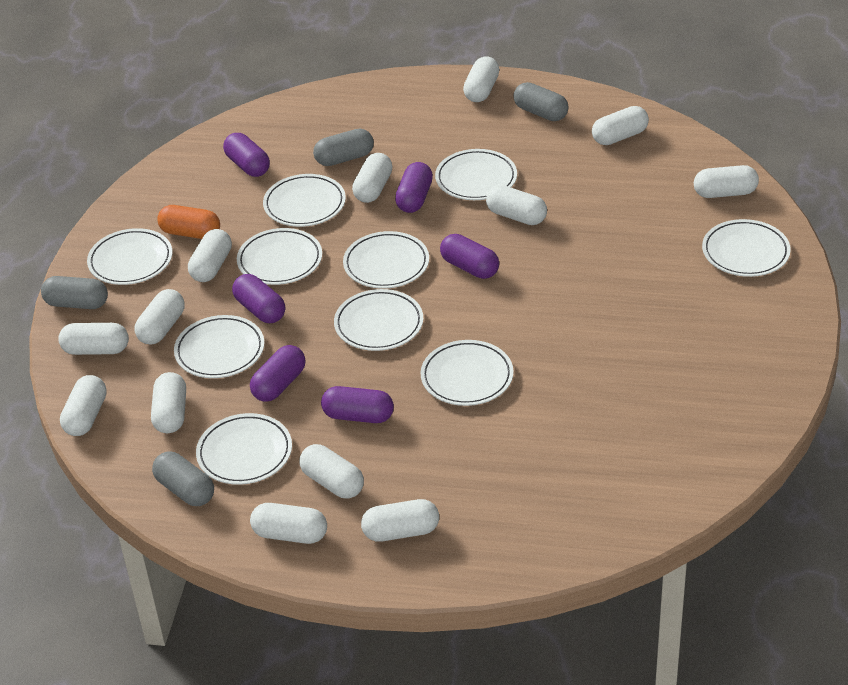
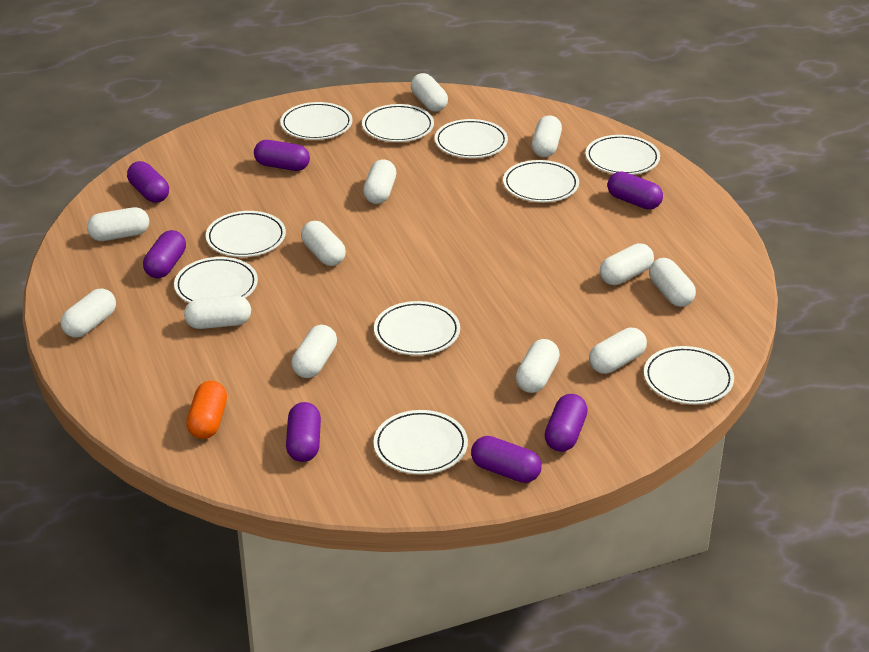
grey capsule: 4 -> 0
purple capsule: 6 -> 7
white capsule: 13 -> 12

